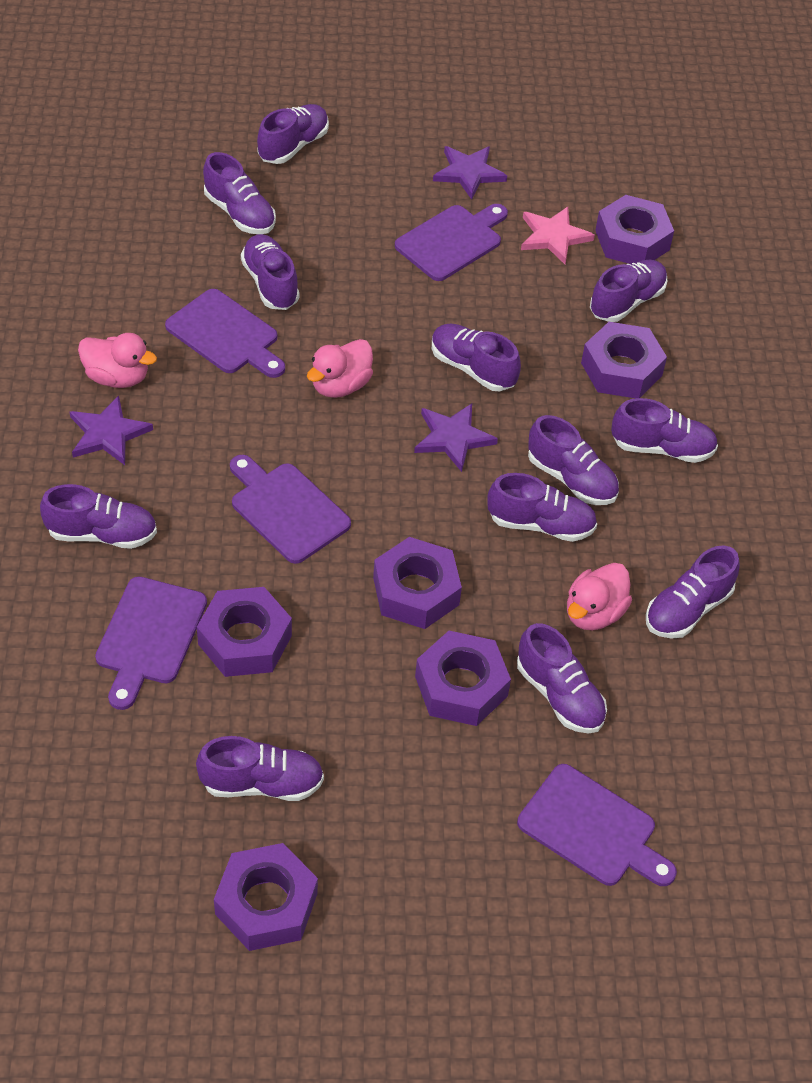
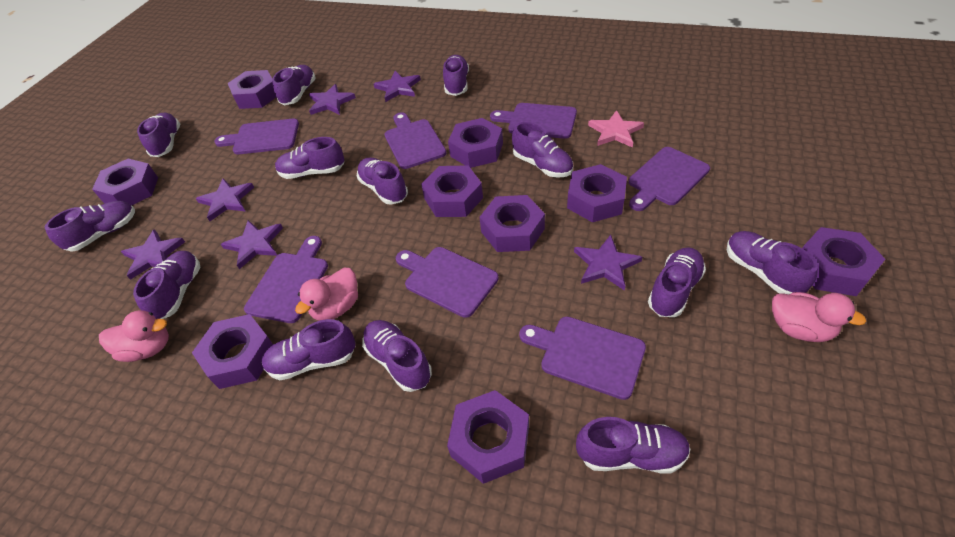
purple cutting board: 5 -> 7
purple nut: 6 -> 9
purple shoe: 12 -> 13
purple star: 3 -> 6

